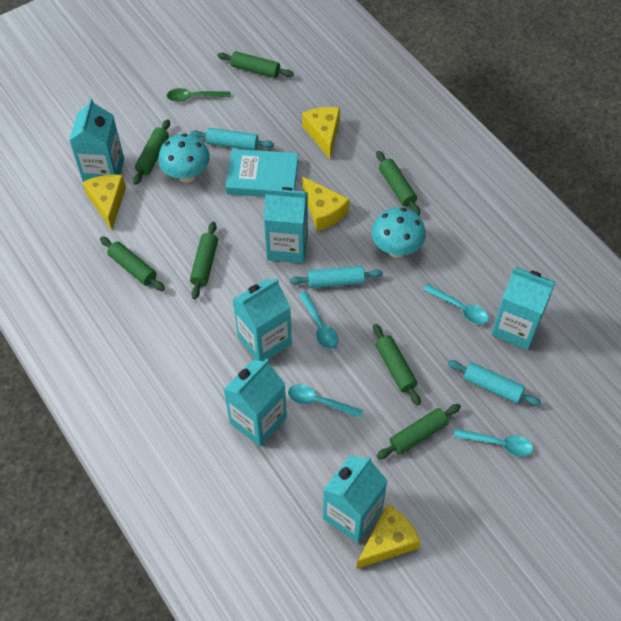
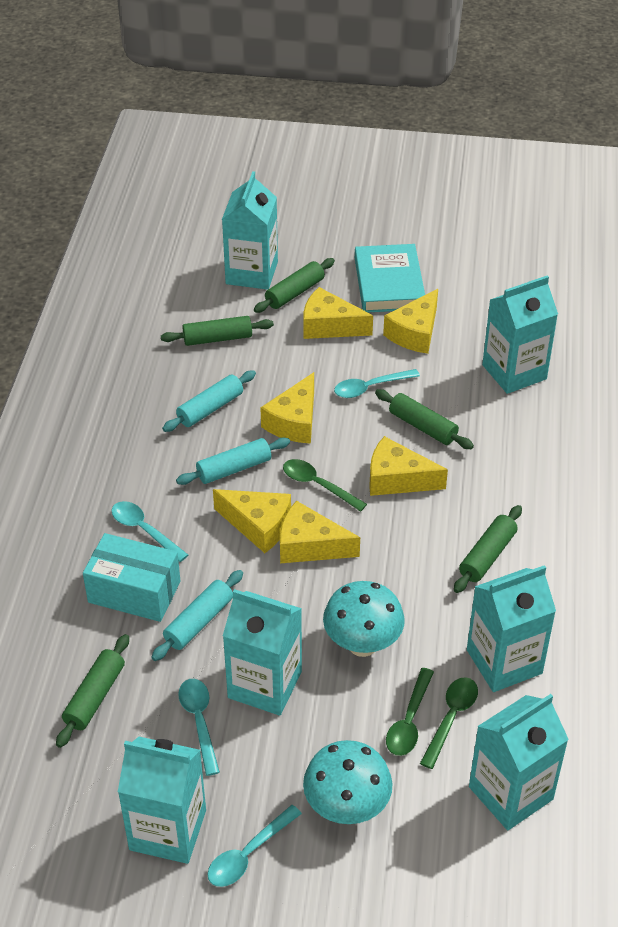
green rolling pin: 7 -> 5
green spoon: 1 -> 3
turquoise box: 0 -> 1
yellow cheese: 4 -> 6

